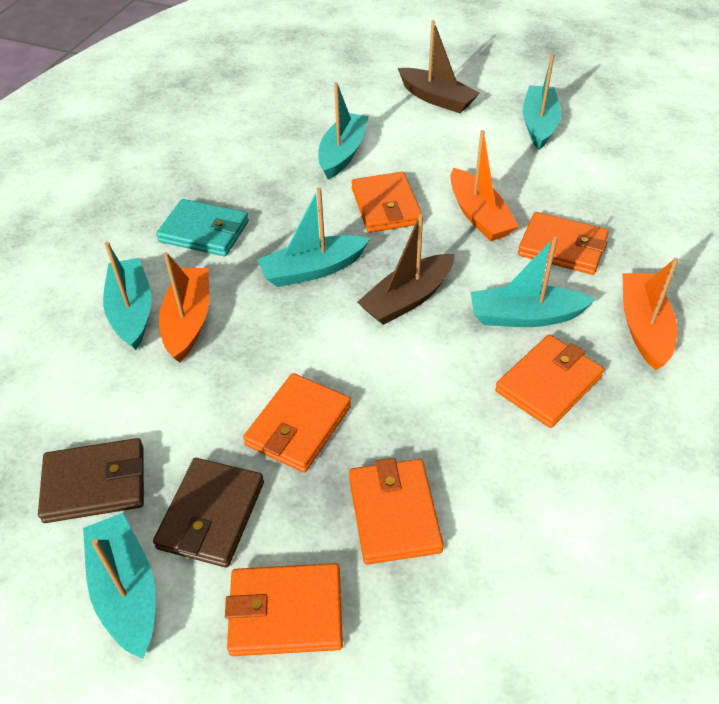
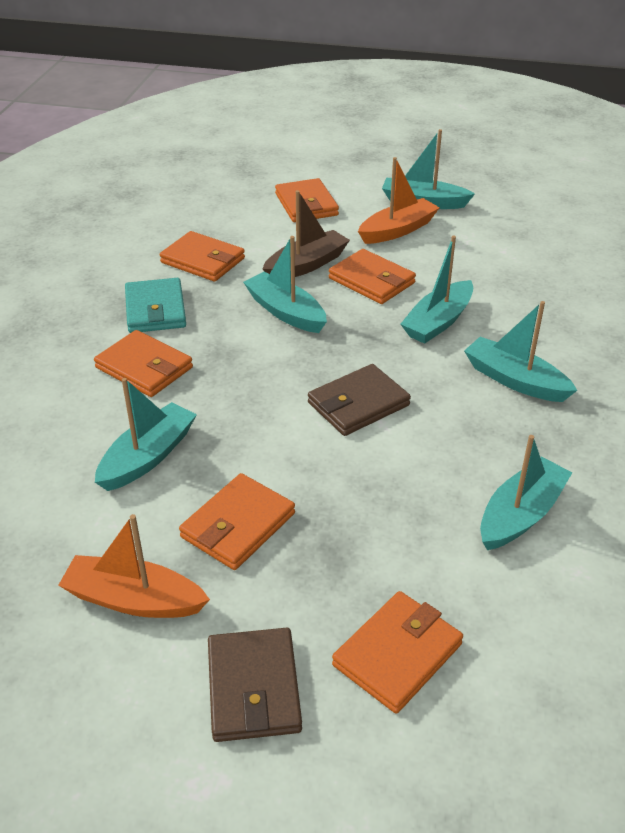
brown boat: 2 -> 1
orange boat: 3 -> 2

